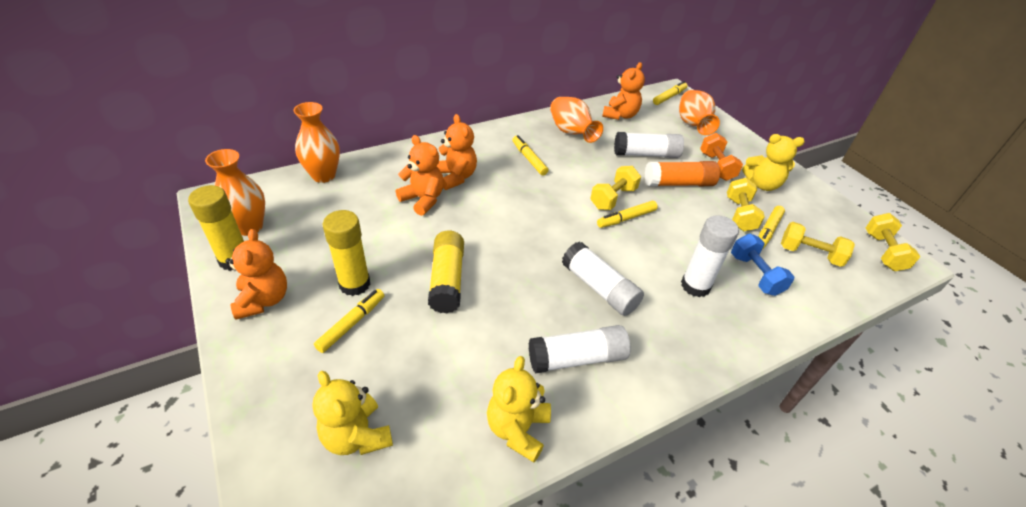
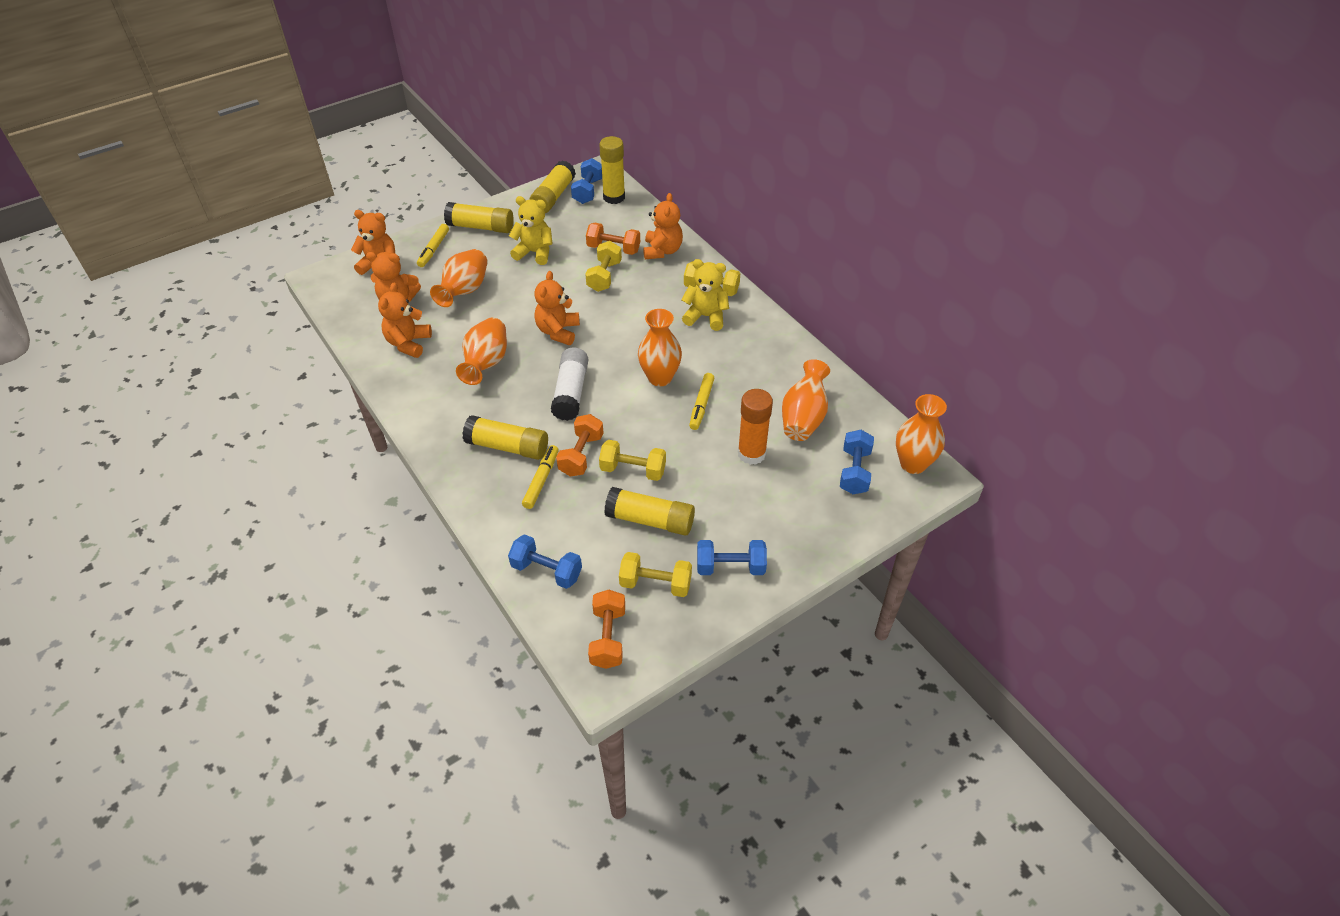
blue dumbbell: 1 -> 4
orange dumbbell: 1 -> 3
orange teddy bear: 4 -> 5
orange vase: 4 -> 5
white glue stick: 4 -> 1
yellow glue stick: 3 -> 5
yellow marker: 5 -> 3
yellow teddy bear: 3 -> 2

